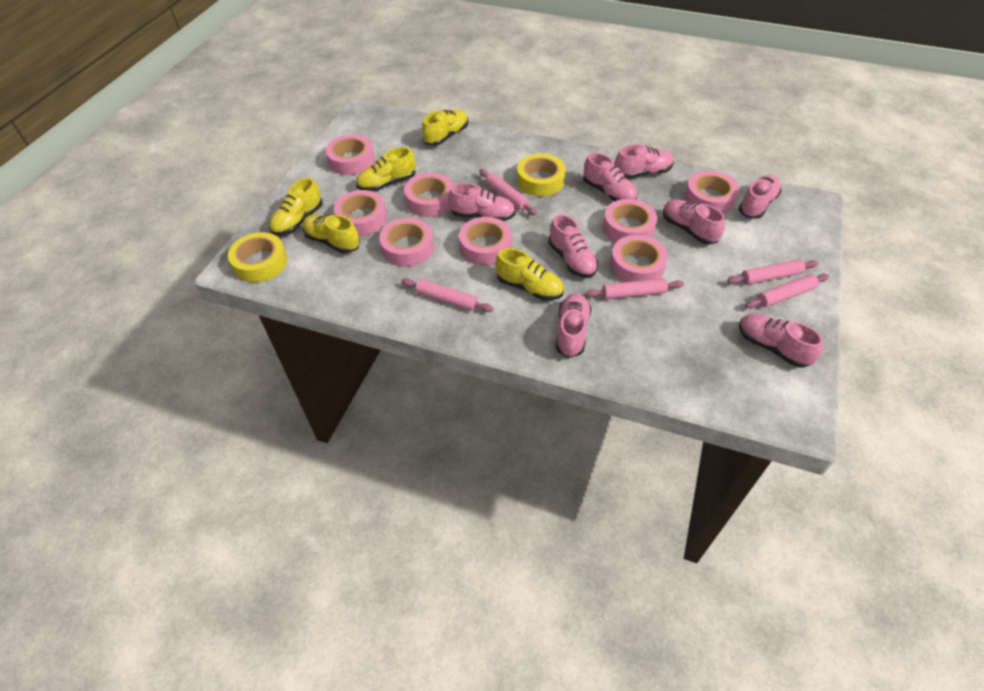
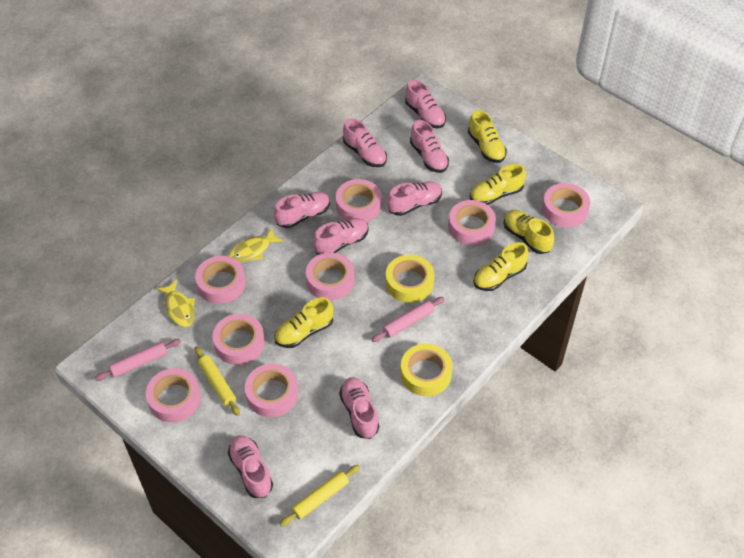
pink rolling pin: 5 -> 2
yellow fish: 0 -> 2
yellow rolling pin: 0 -> 2

